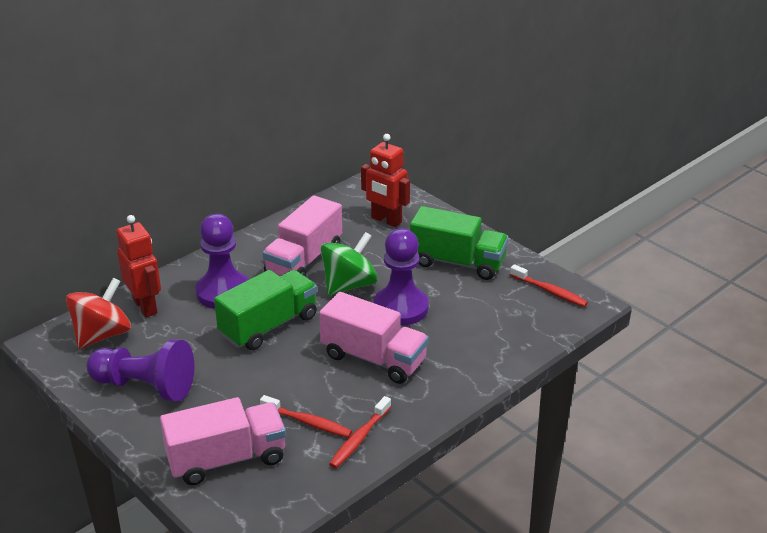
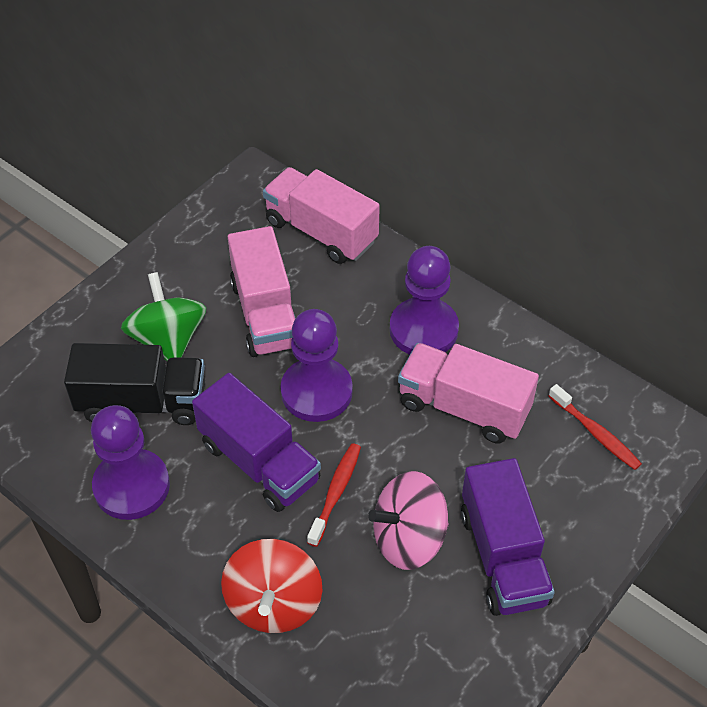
black truck: 0 -> 1
green truck: 2 -> 0
pink spinning top: 0 -> 1
purple truck: 0 -> 2
red robot: 2 -> 0
red toothbrush: 3 -> 2

